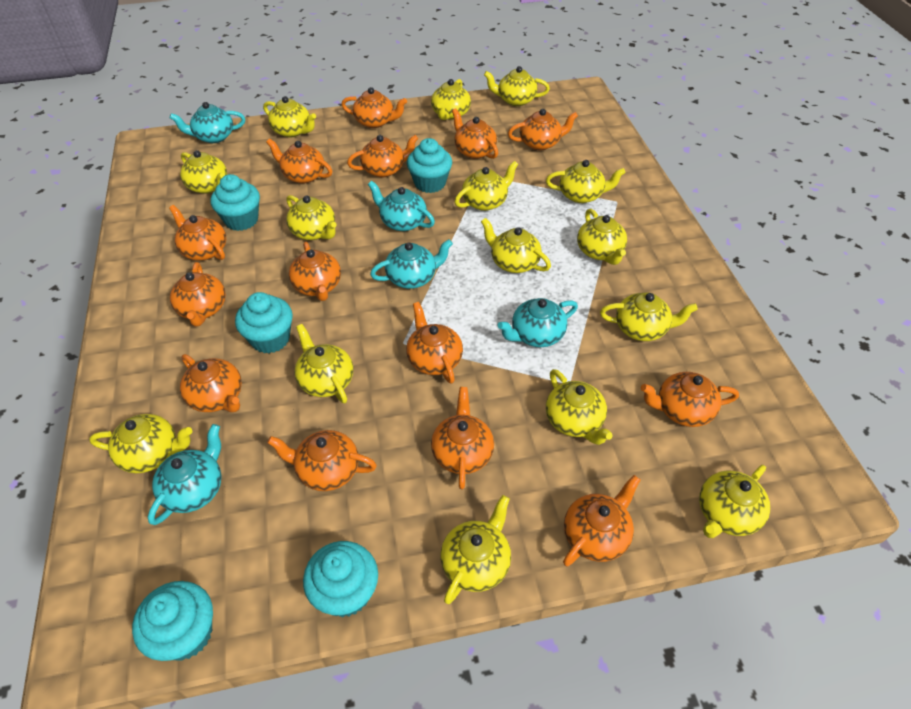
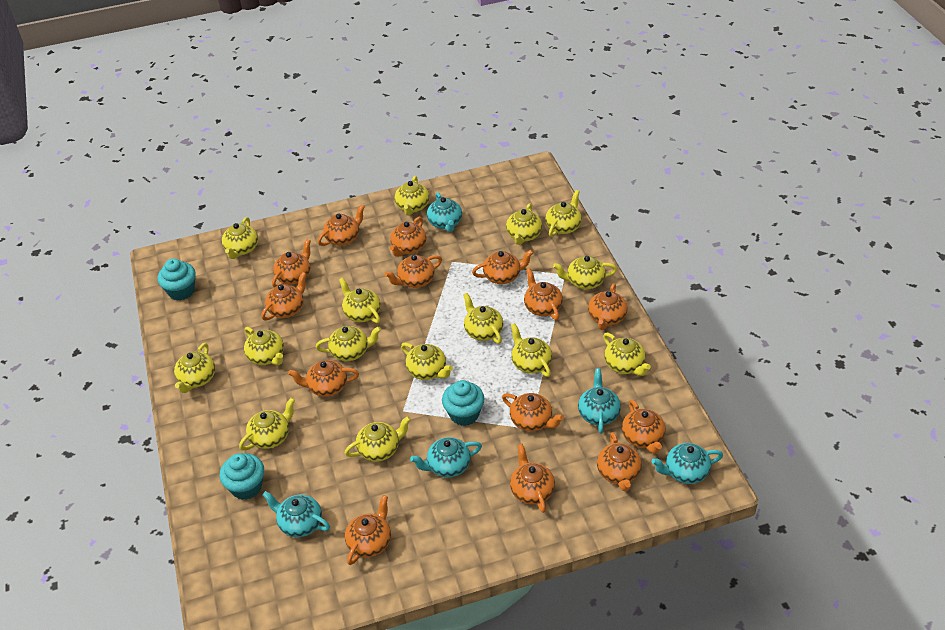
turquoise cupcake: 5 -> 3

